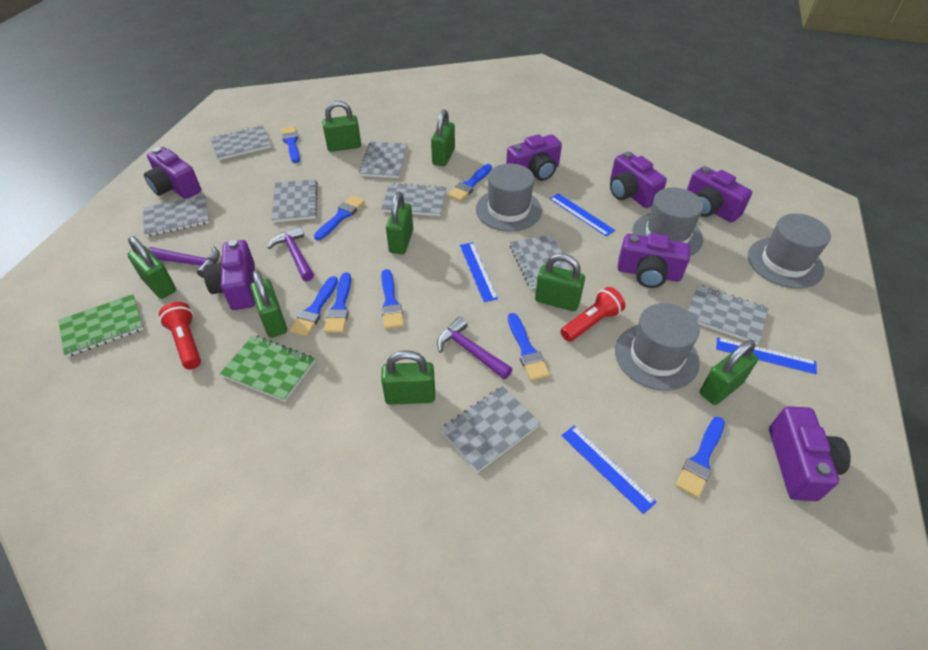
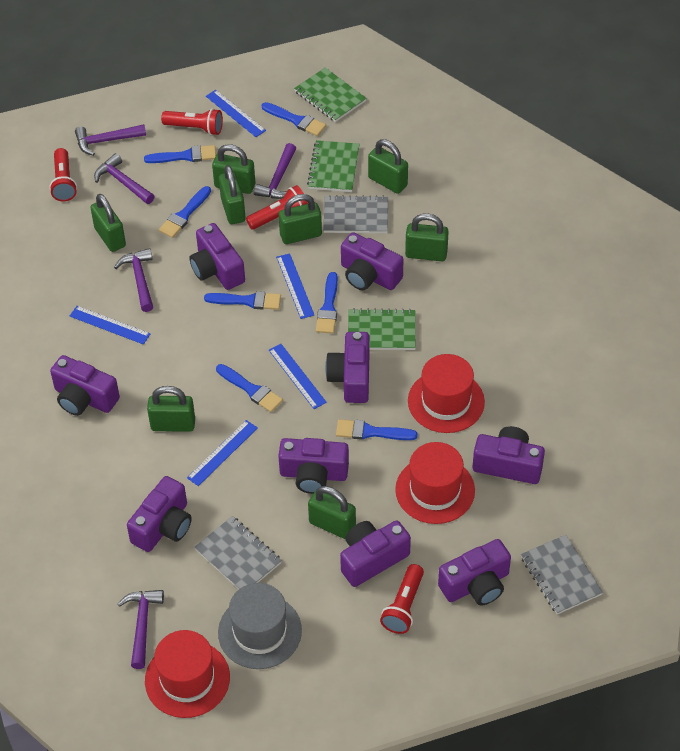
blue brush: 8 -> 7
blue ruler: 4 -> 5
green notebook: 2 -> 3
grey hat: 4 -> 1
grey notebook: 8 -> 3
purple camera: 7 -> 9
purple hammer: 3 -> 5
red flashlight: 2 -> 4
red hat: 0 -> 3

